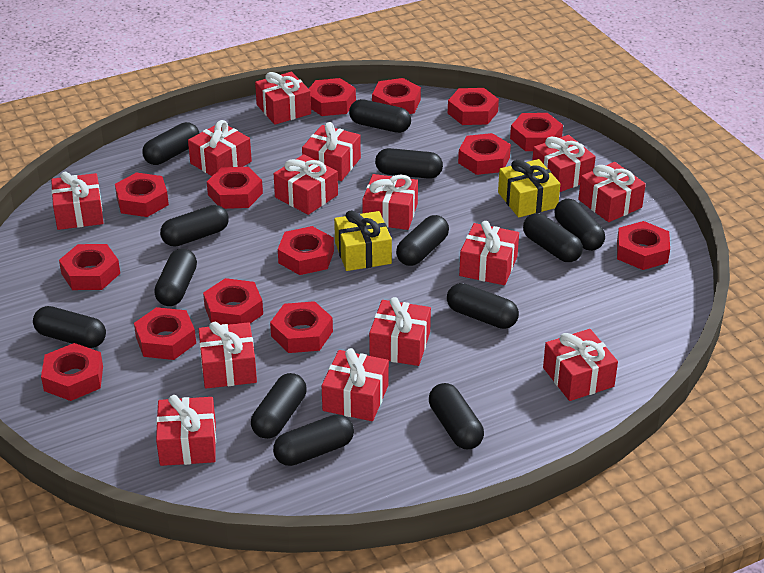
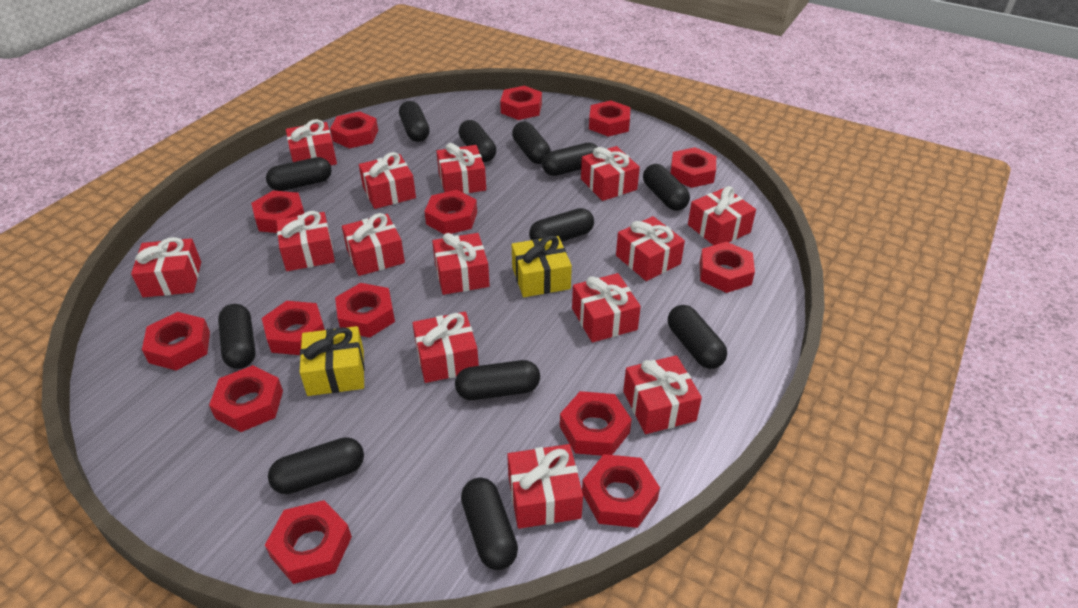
black capsule: 13 -> 12

